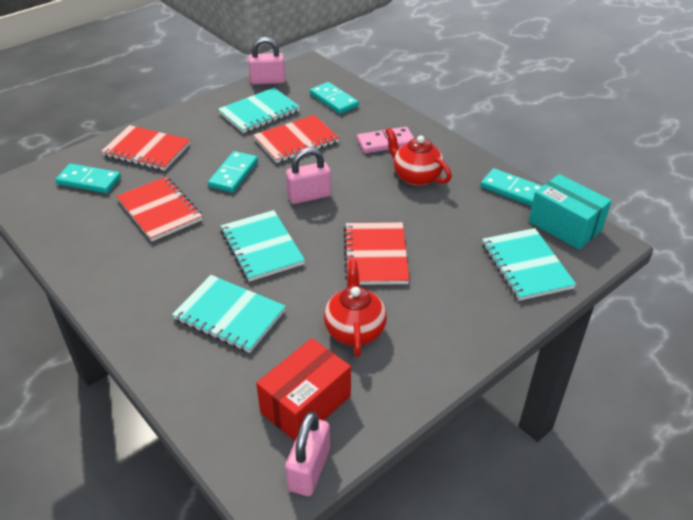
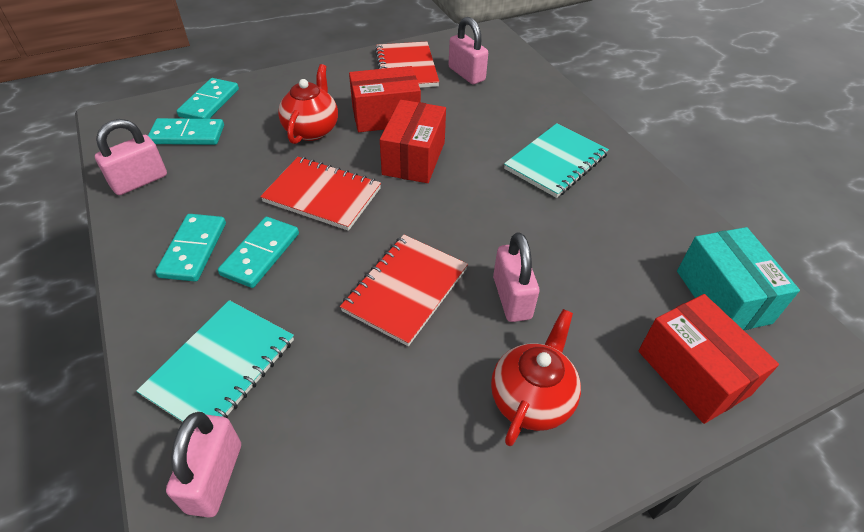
pink domino: 1 -> 0
pink padlock: 3 -> 4
red box: 1 -> 3
red notebook: 4 -> 3
turquoise notebook: 4 -> 2

